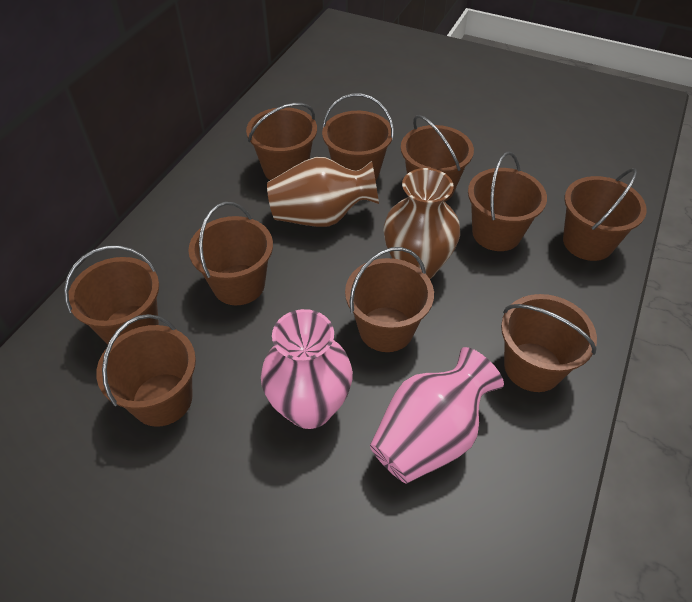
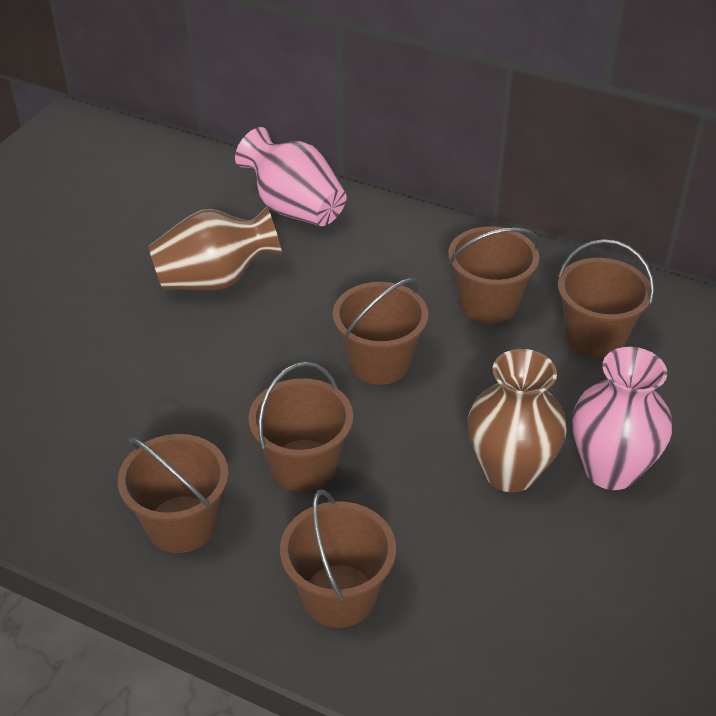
brown bucket: 10 -> 6

